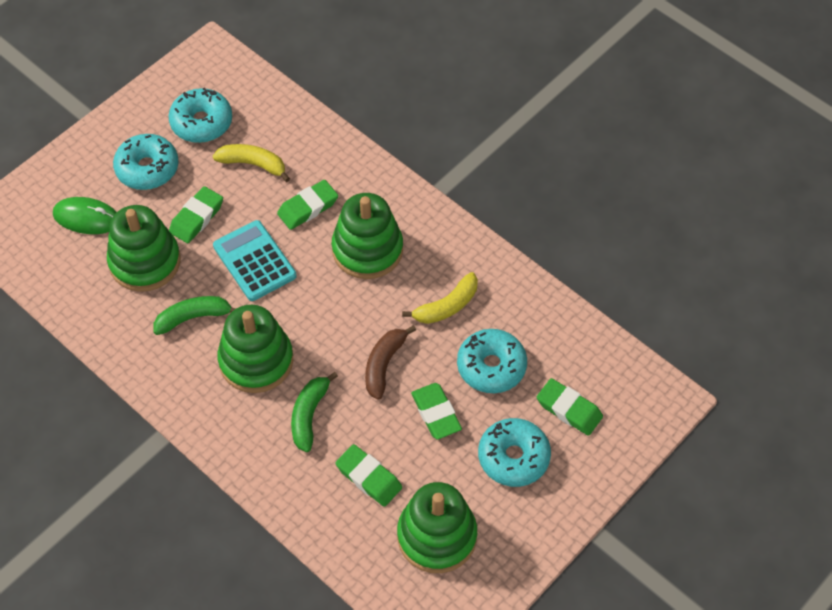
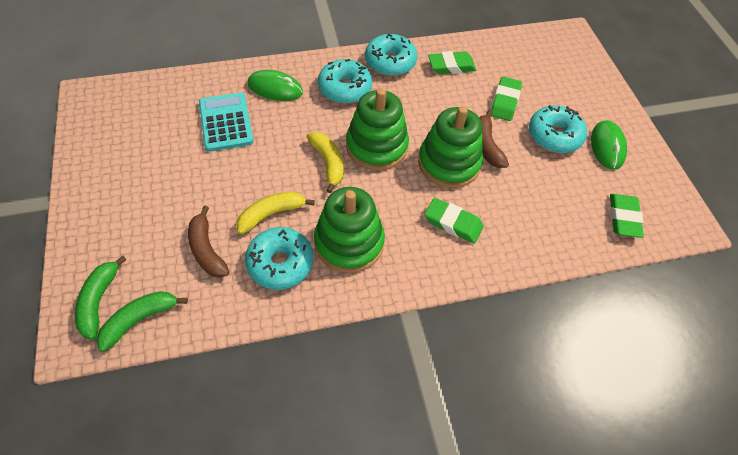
brown banana: 1 -> 2
green eraser: 5 -> 4
green mouse: 1 -> 2
green stacking toy: 4 -> 3

